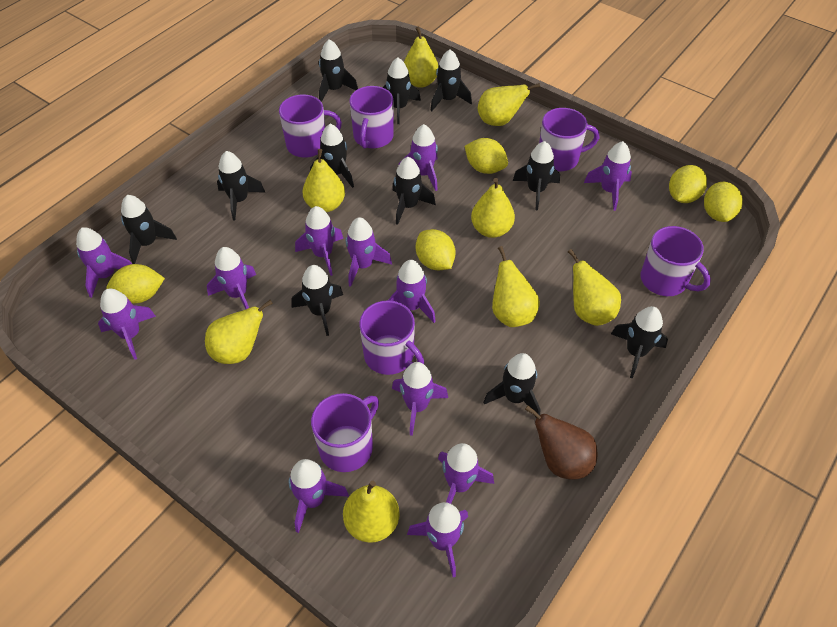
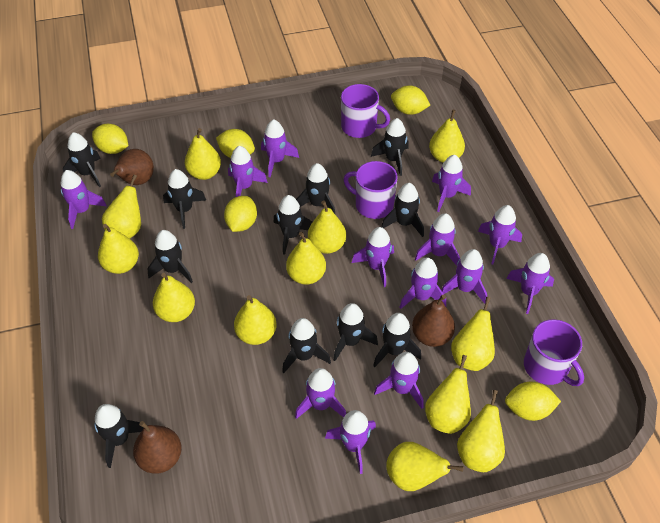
brown pear: 1 -> 3
purple mug: 6 -> 3
purple rocket: 12 -> 13
yellow pear: 8 -> 12

